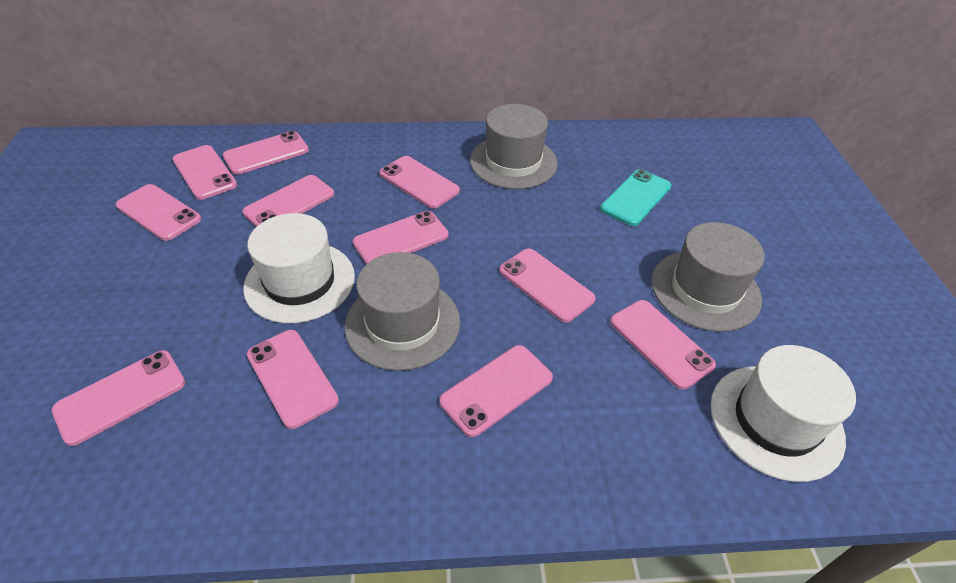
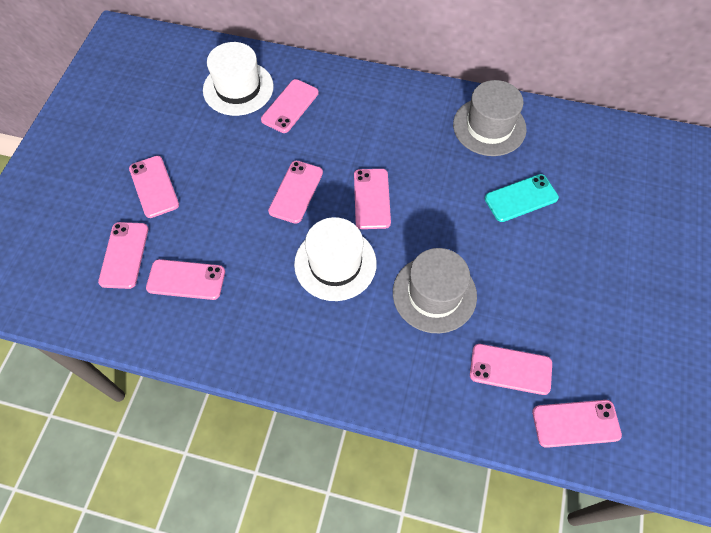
grey hat: 3 -> 2
pink phone: 11 -> 8

